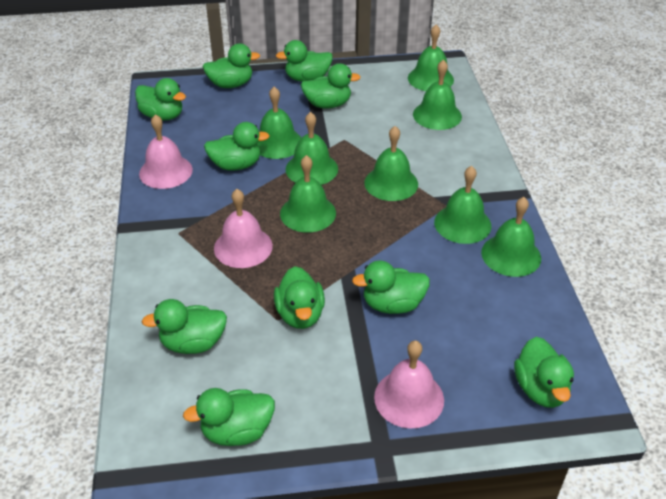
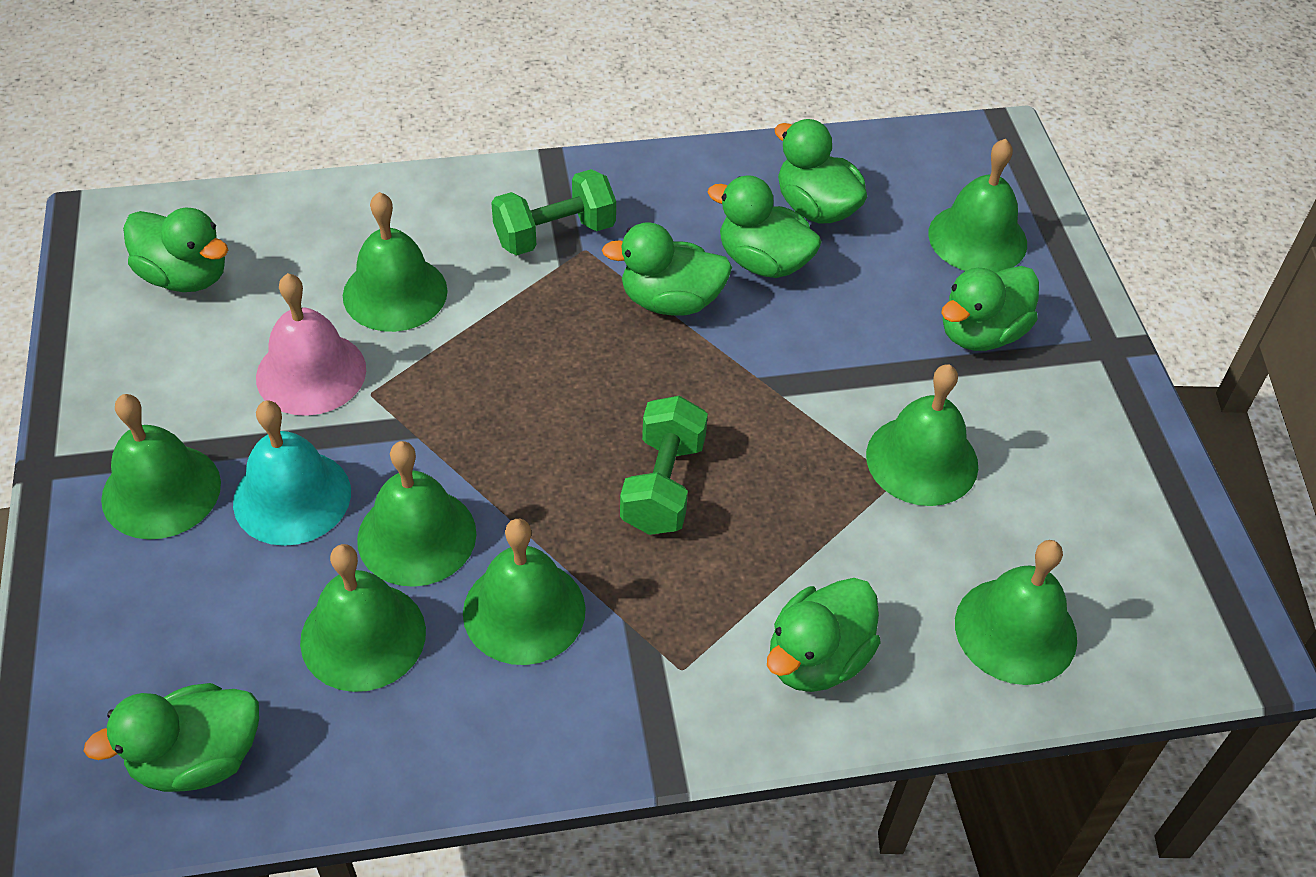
green duck: 10 -> 7
green dumbbell: 0 -> 2
pink bell: 3 -> 1
turquoise bell: 0 -> 1

